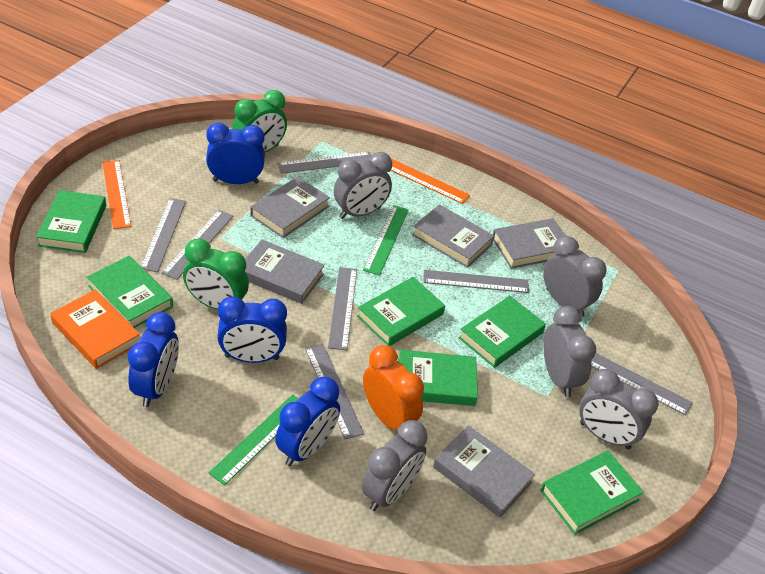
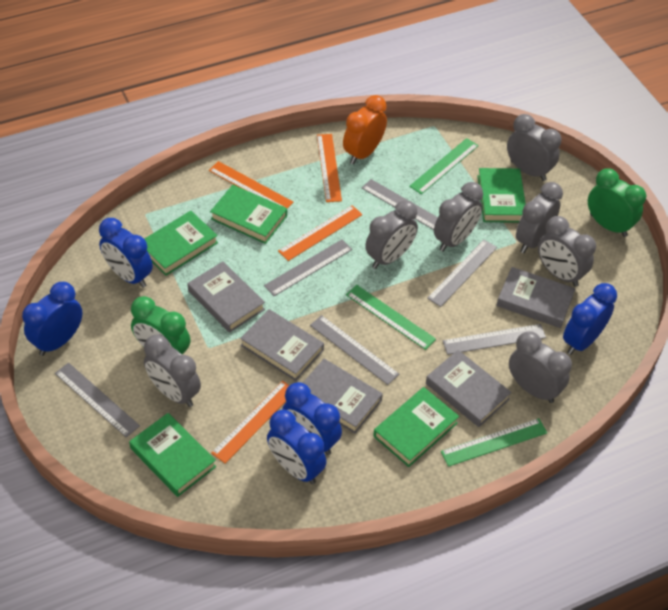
blue clock: 4 -> 5
green book: 6 -> 5
green ruler: 2 -> 3
grey clock: 5 -> 7
grey ruler: 7 -> 6
orange book: 1 -> 0
orange ruler: 2 -> 4

